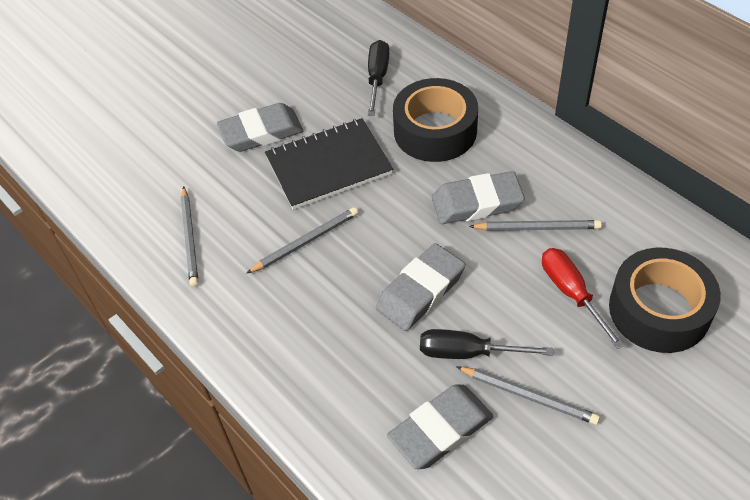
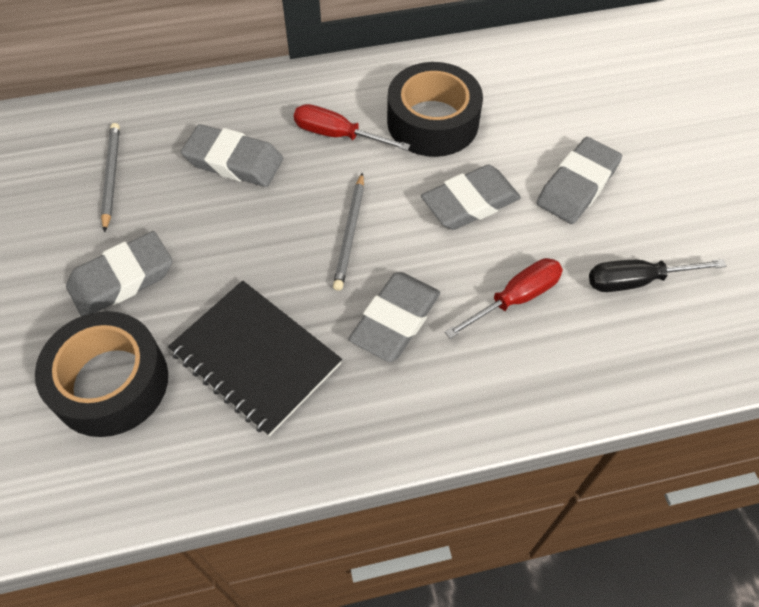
black screwdriver: 2 -> 1
grey eraser: 4 -> 5
grey pencil: 4 -> 2
red screwdriver: 1 -> 2

